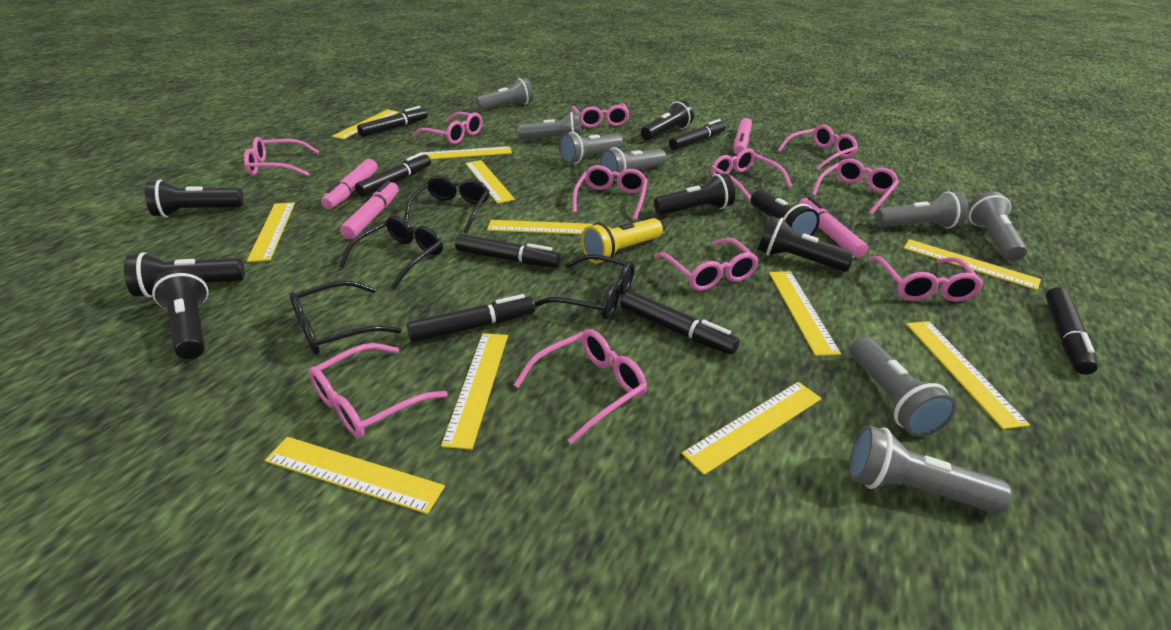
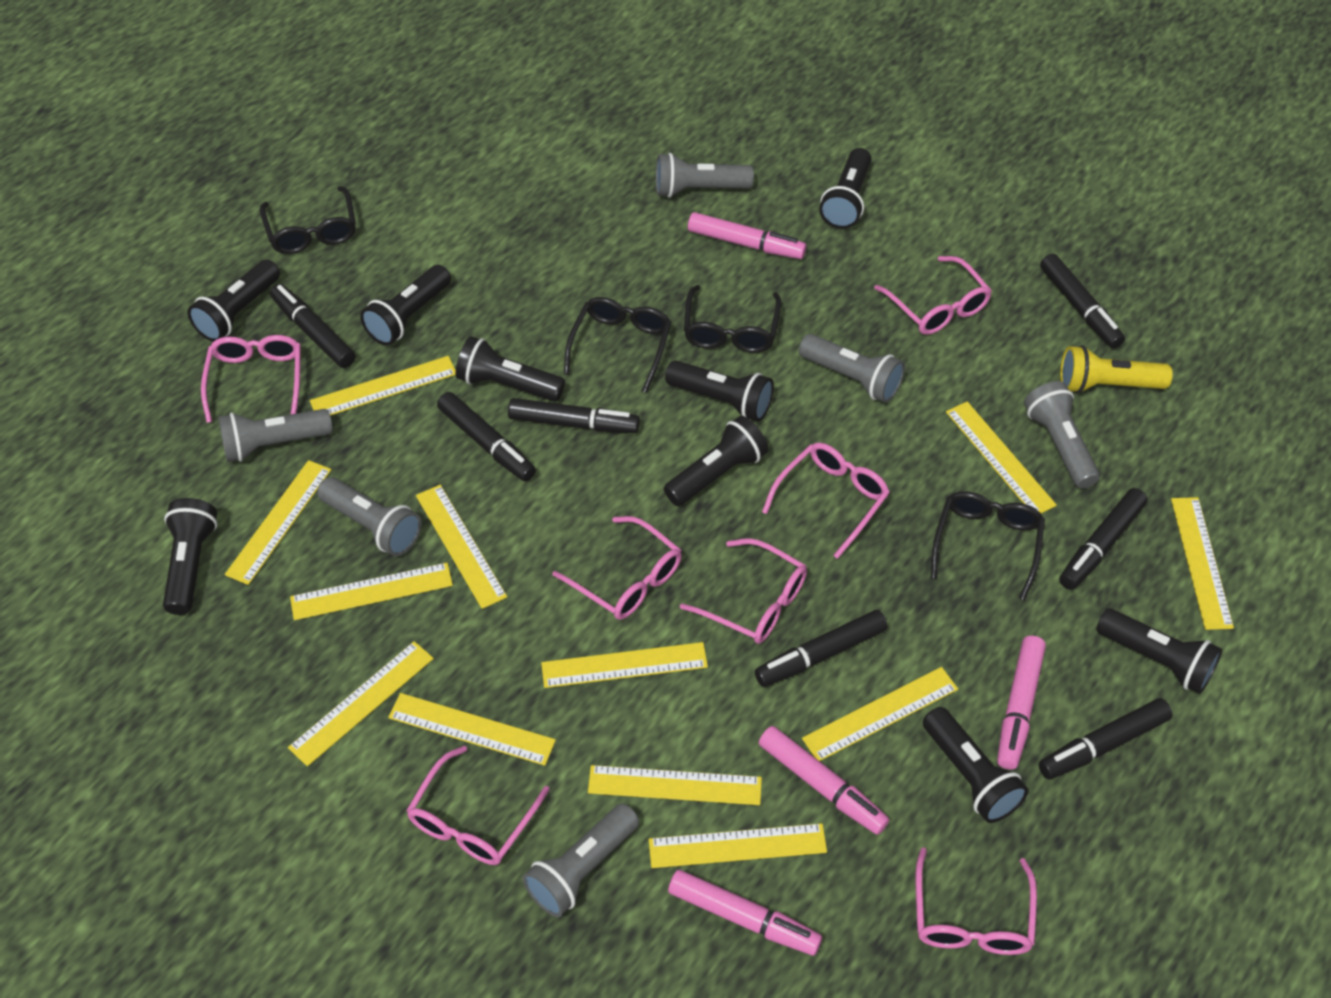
black flashlight: 7 -> 9
grey flashlight: 8 -> 6
pink glasses: 11 -> 7
yellow ruler: 11 -> 12

